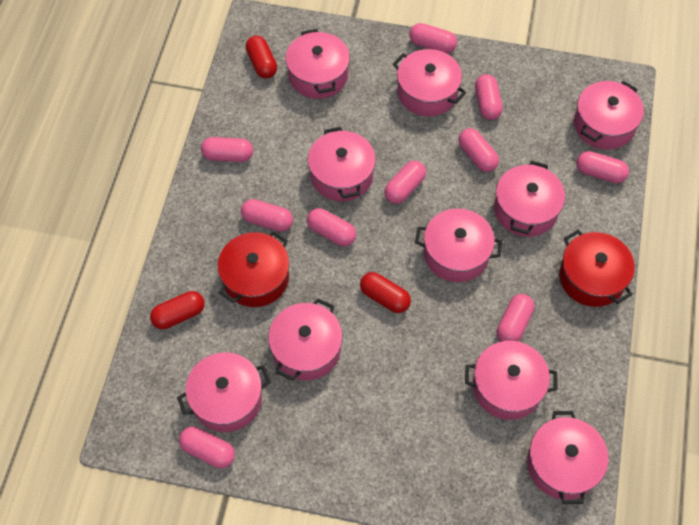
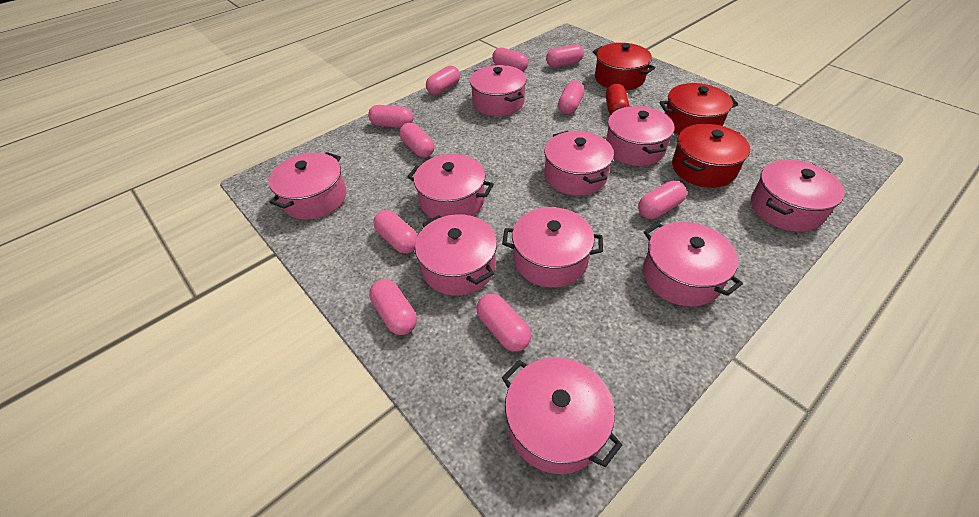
red capsule: 3 -> 1
red pot: 2 -> 3

